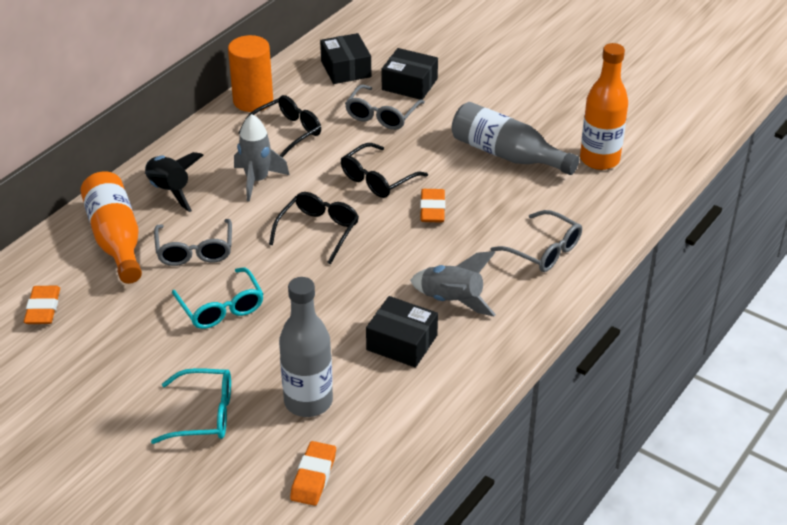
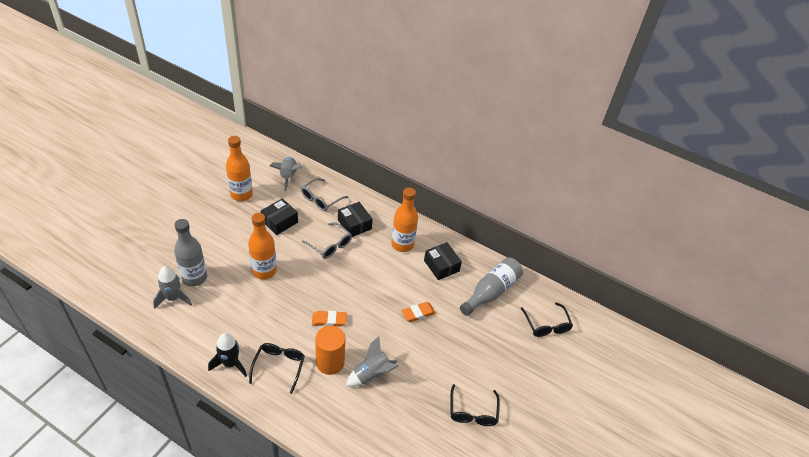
grey glasses: 3 -> 2
grey rocket: 2 -> 3
orange bottle: 2 -> 3
orange eraser: 3 -> 2
turquoise glasses: 2 -> 0

